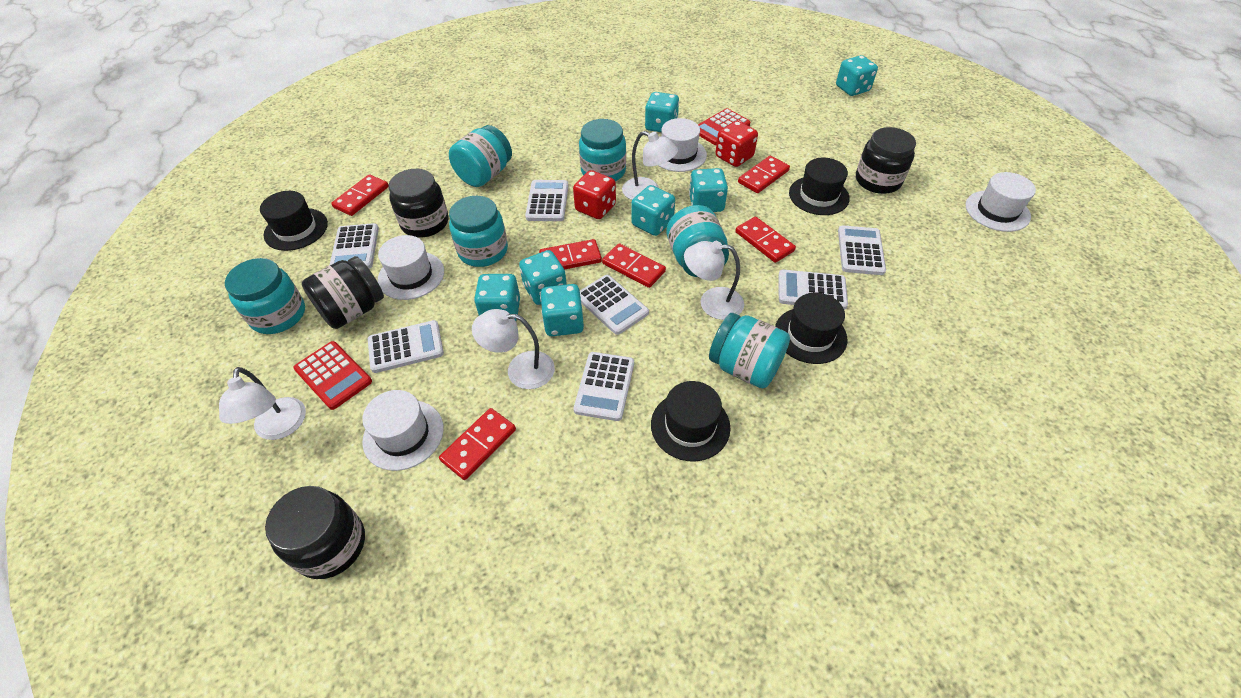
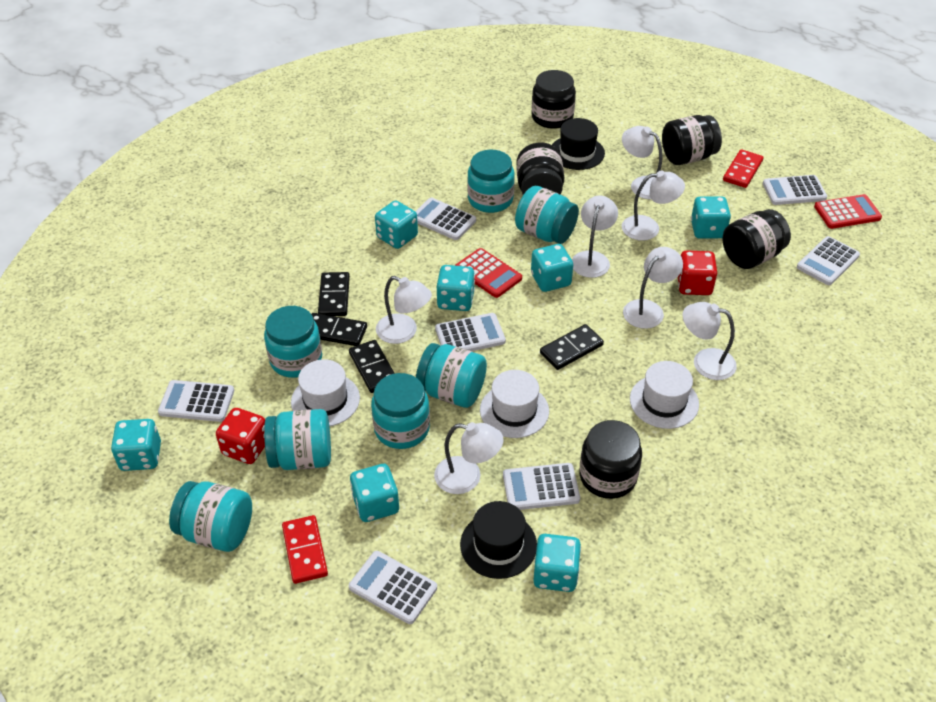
black domino: 0 -> 4
black hat: 4 -> 2
black jar: 4 -> 5
red domino: 6 -> 2
turquoise jar: 6 -> 7
white hat: 4 -> 3
white lamp: 4 -> 7

